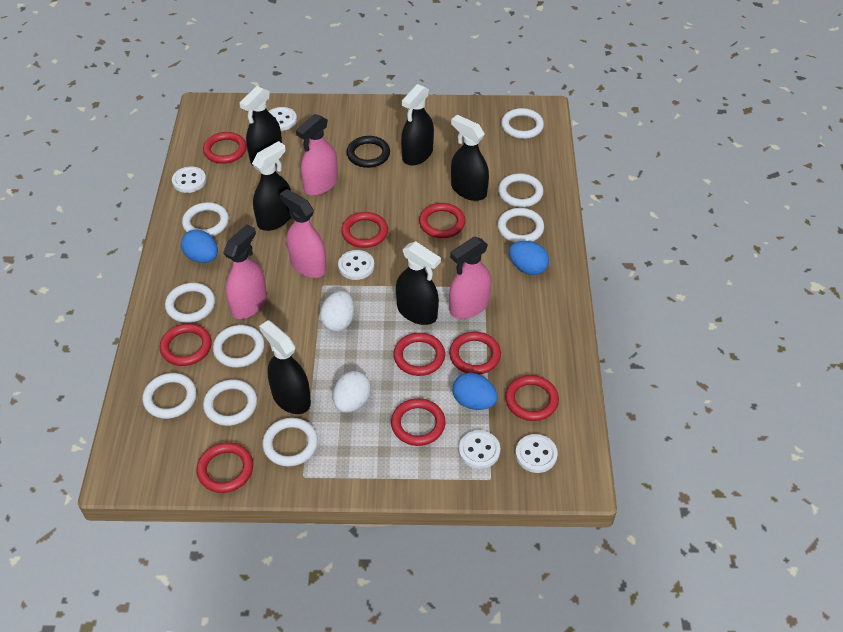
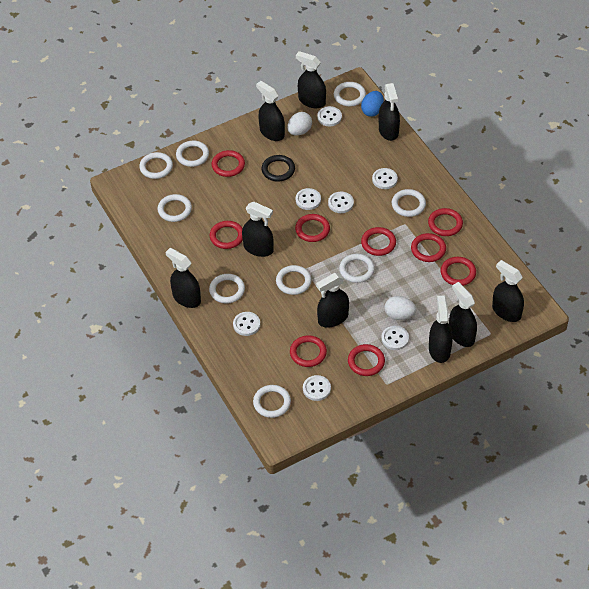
black spray bottle: 6 -> 9
blue egg: 3 -> 1
pink spray bottle: 4 -> 0
white button: 5 -> 7

